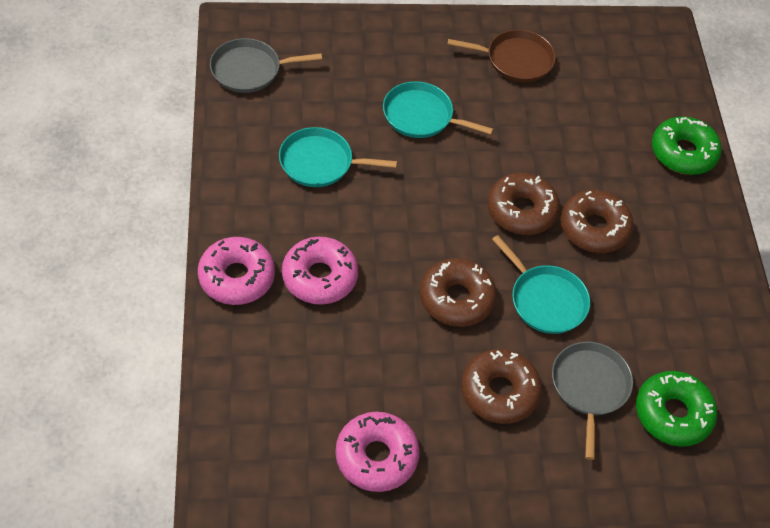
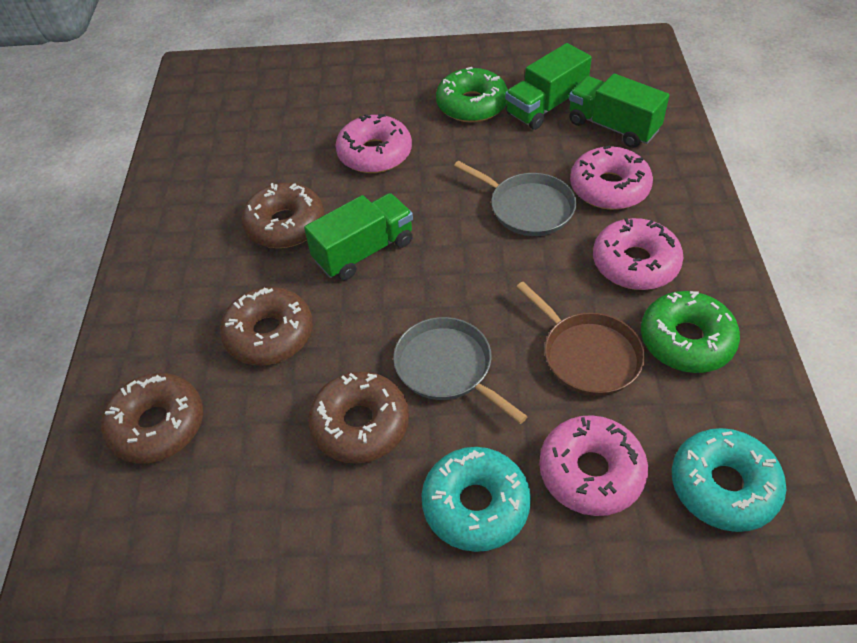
green truck: 0 -> 3
pink donut: 3 -> 4
turquoise donut: 0 -> 2
turquoise pan: 3 -> 0

